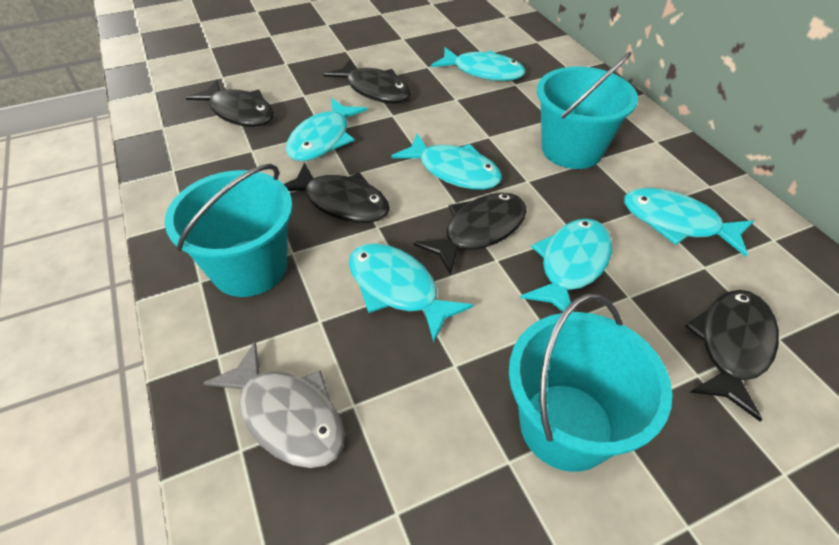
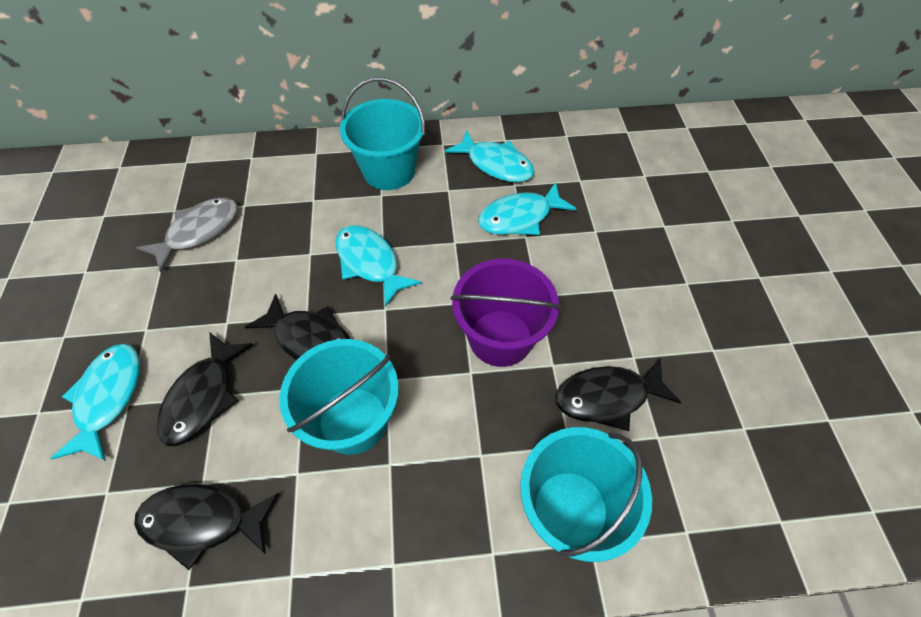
black fish: 5 -> 4
purple bucket: 0 -> 1
turquoise fish: 6 -> 4

